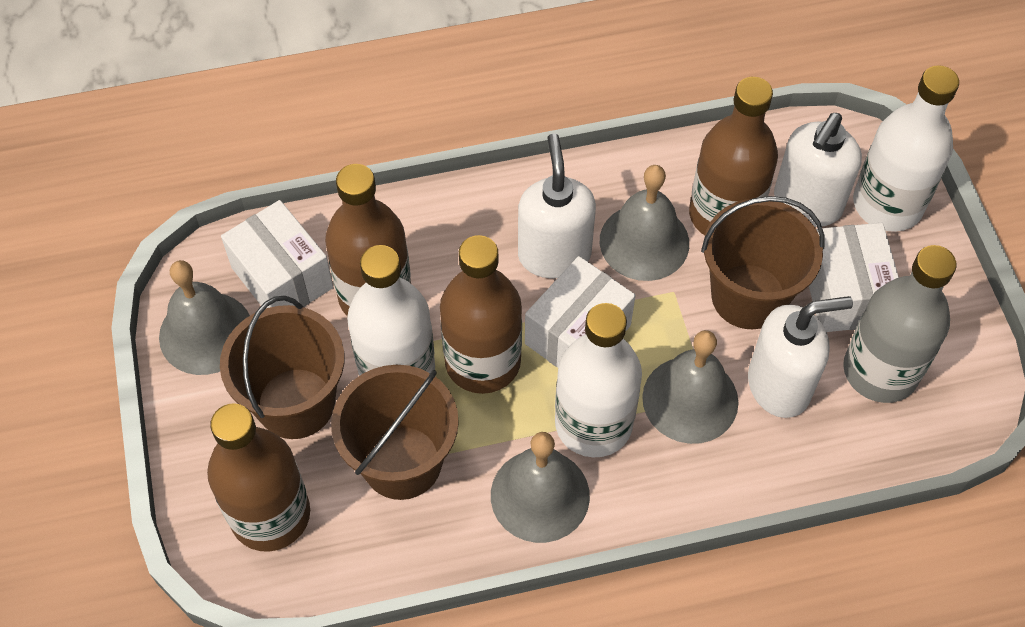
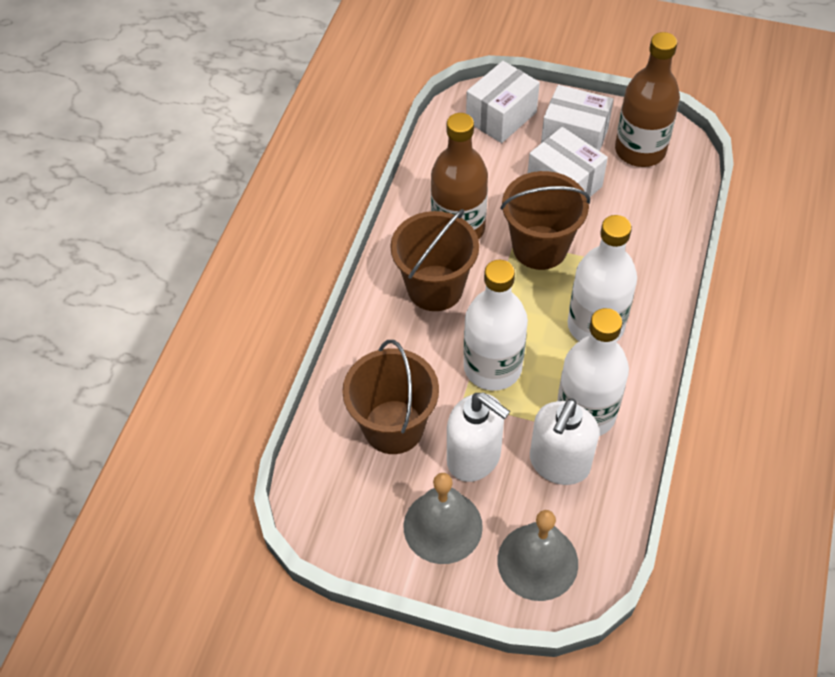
brown bottle: 4 -> 2
grey bell: 4 -> 2
grey bottle: 1 -> 0
white soap dispenser: 3 -> 2

